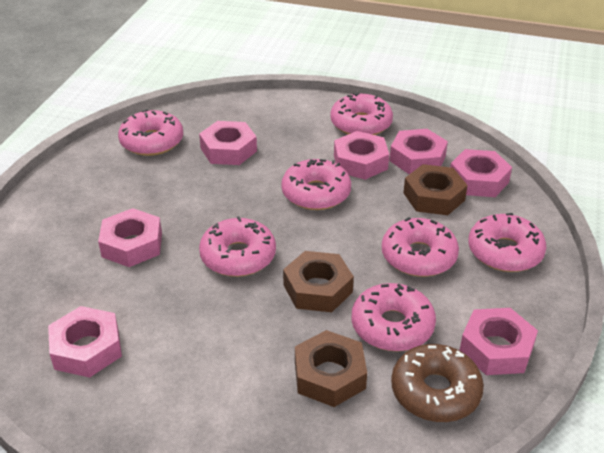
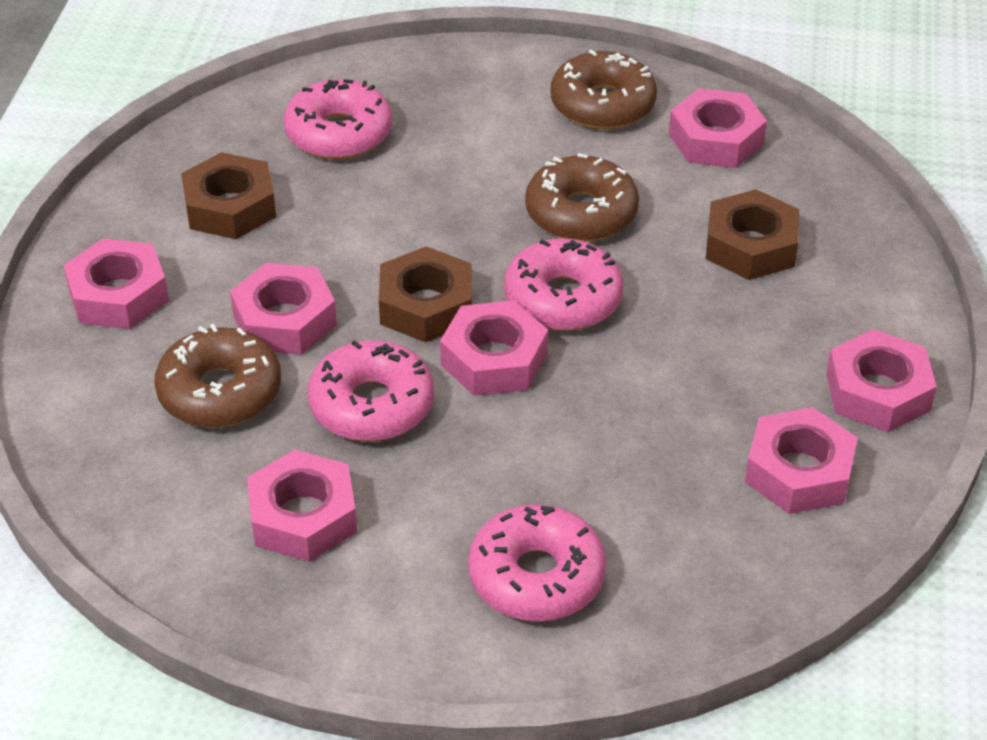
brown donut: 1 -> 3
pink donut: 7 -> 4

